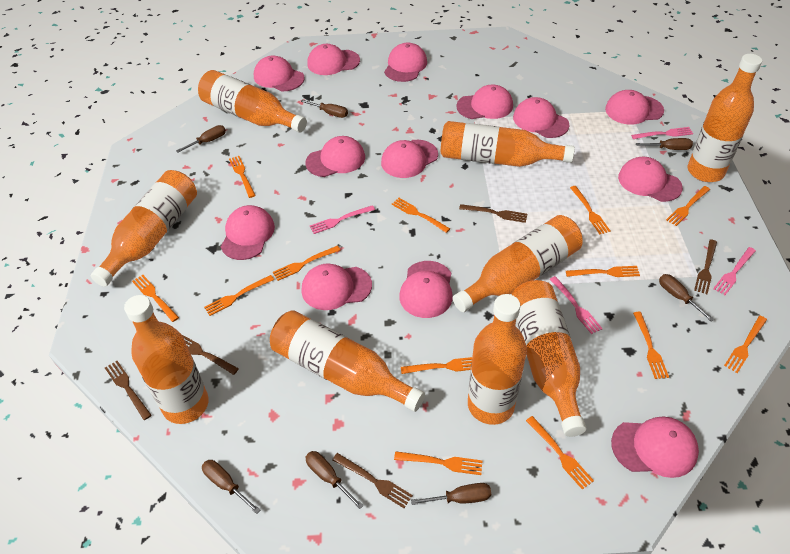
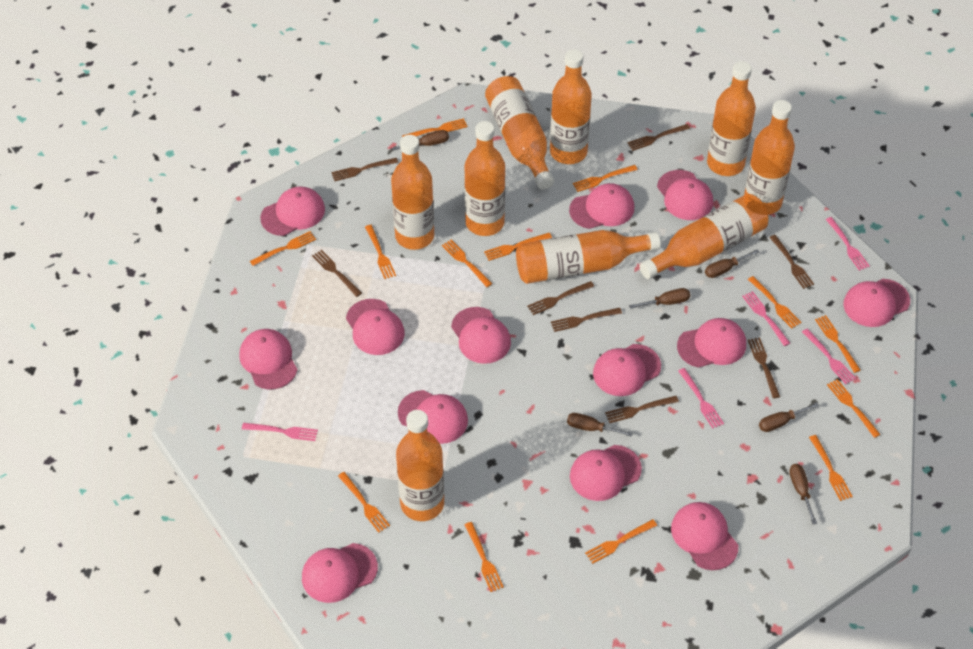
brown fork: 5 -> 8
brown screwdriver: 7 -> 6
pink fork: 4 -> 5

